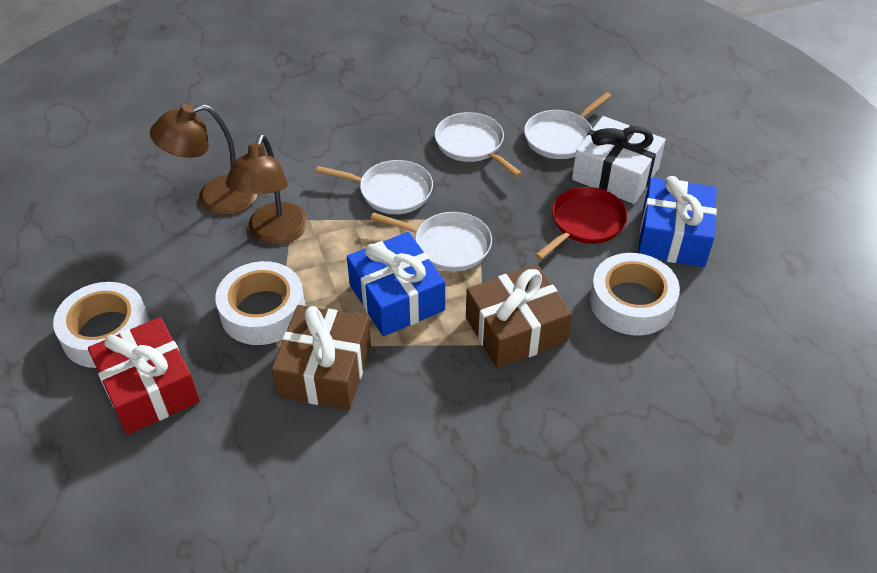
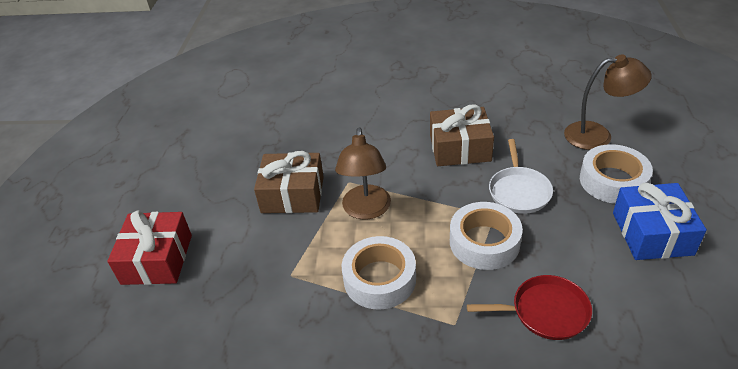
blue gift: 2 -> 1
white gift: 1 -> 0
white pan: 4 -> 1

